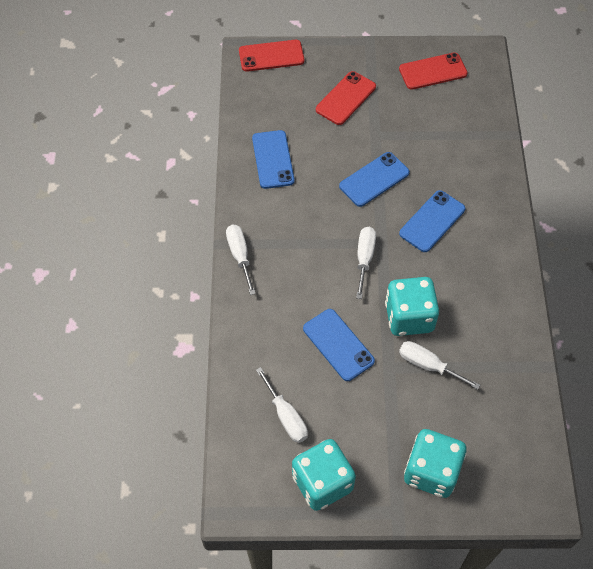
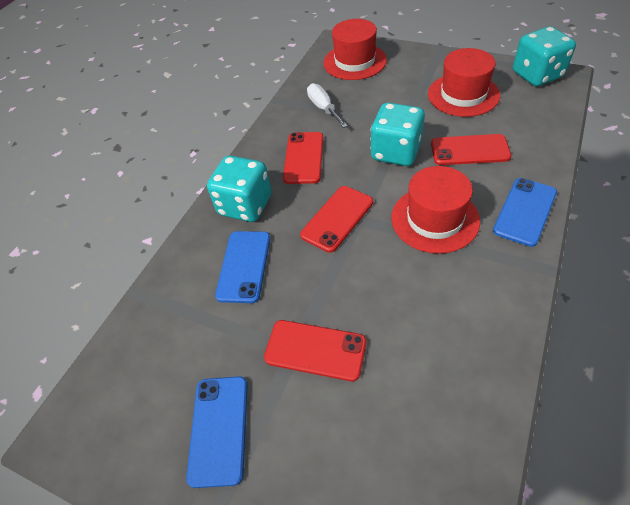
blue phone: 4 -> 3
red hat: 0 -> 3
red phone: 3 -> 4
white screwdriver: 4 -> 1

